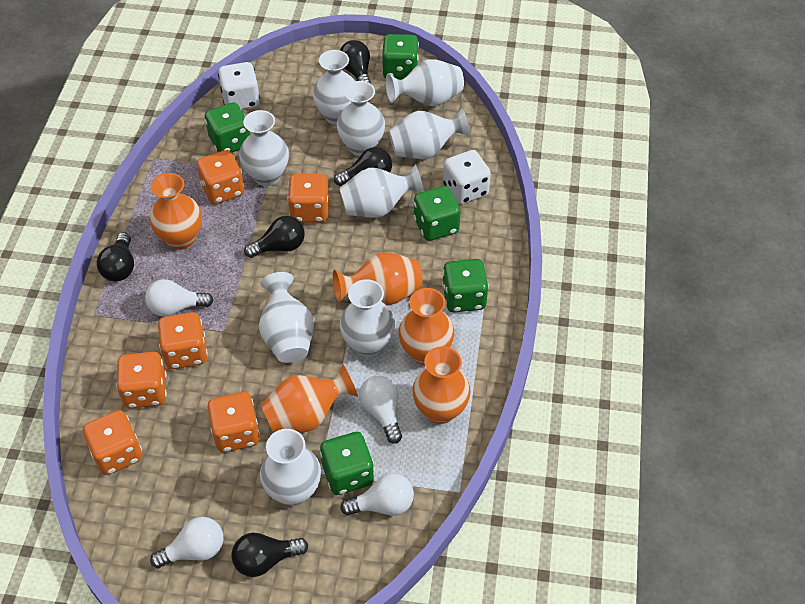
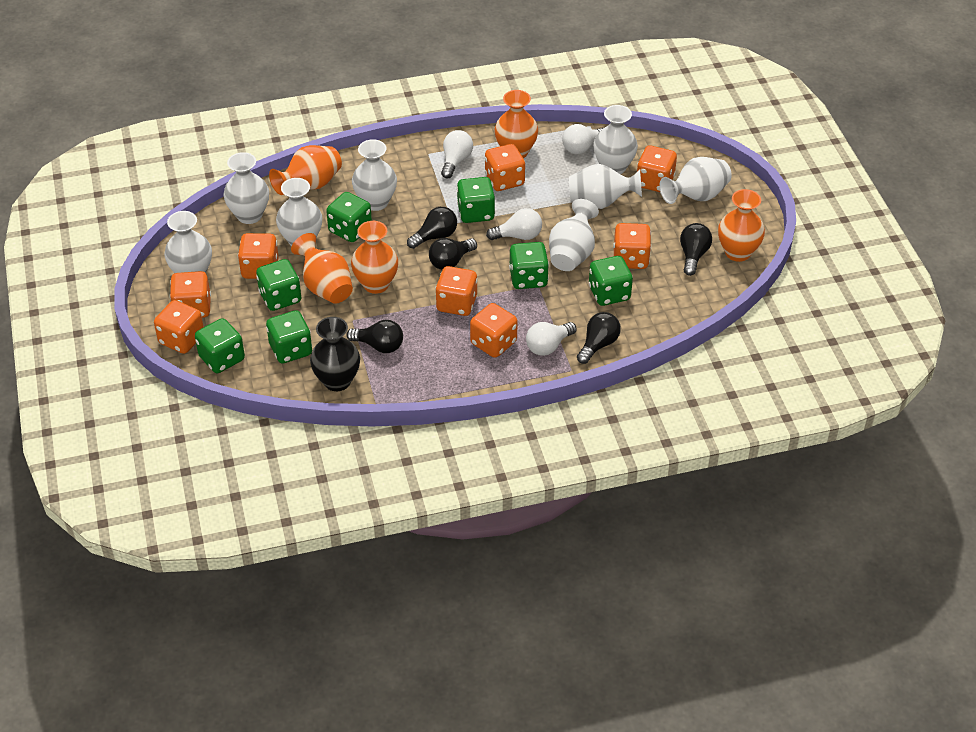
black vase: 0 -> 1
green dice: 5 -> 7
orange dice: 6 -> 8
white dice: 2 -> 0
white vase: 9 -> 8

